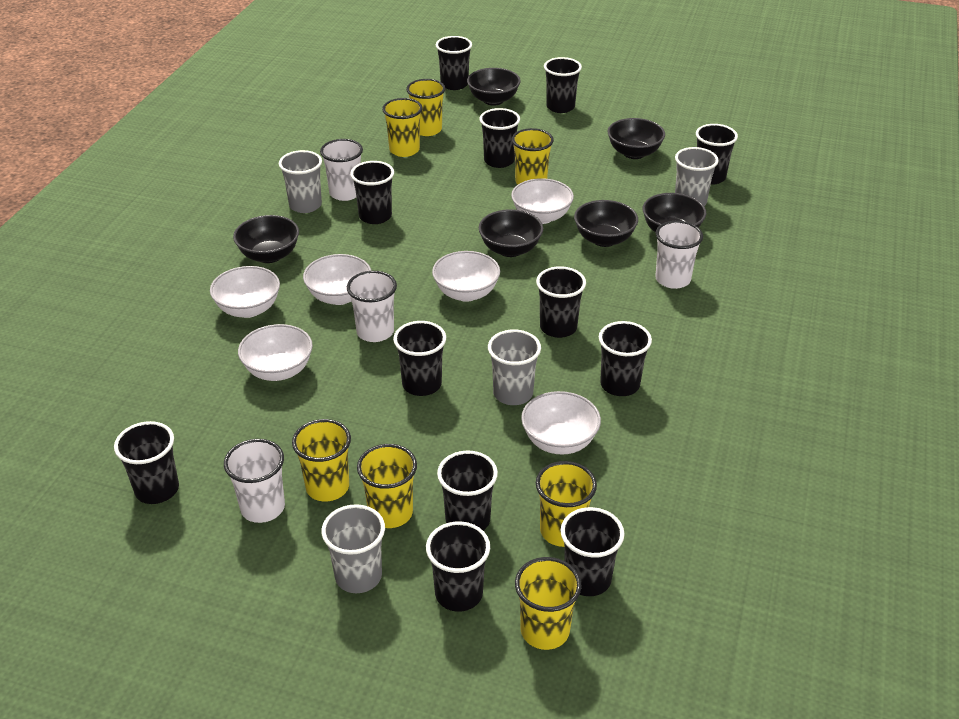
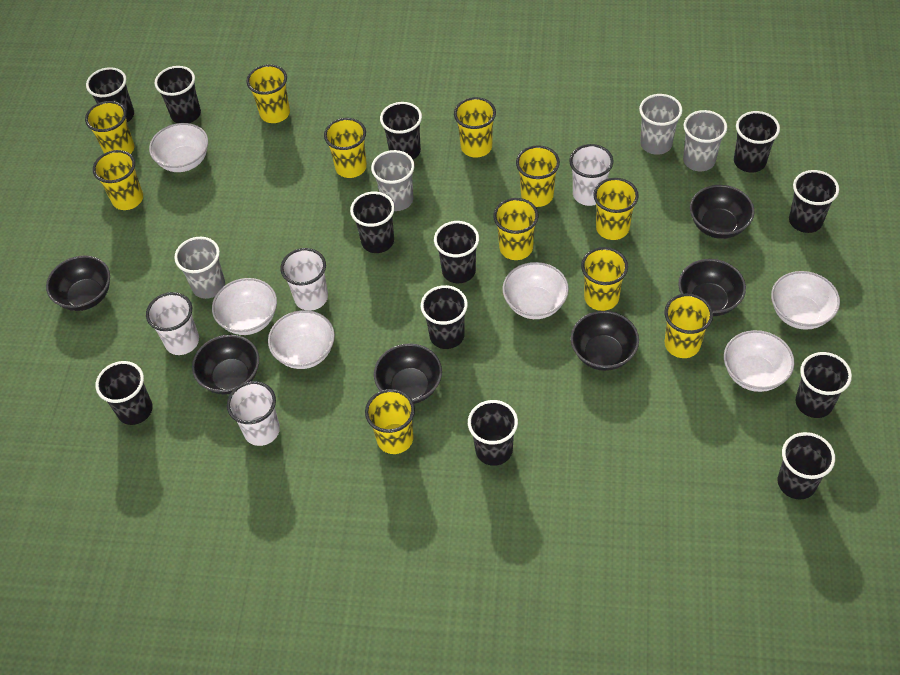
yellow cup: 7 -> 11

